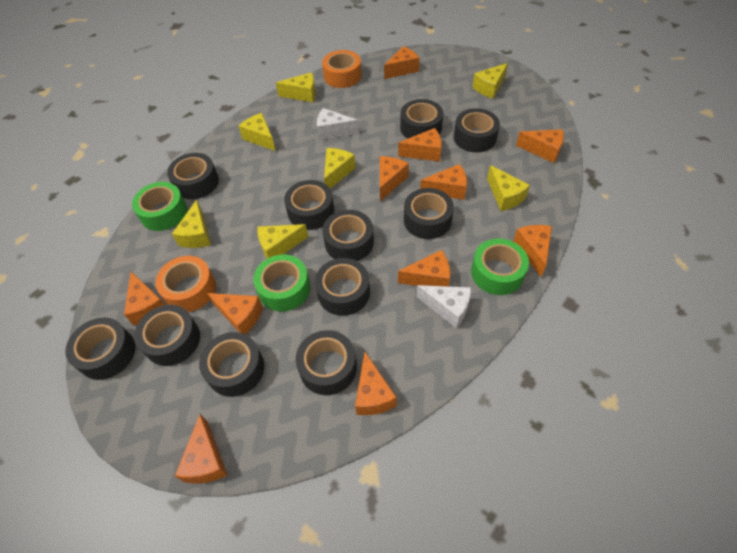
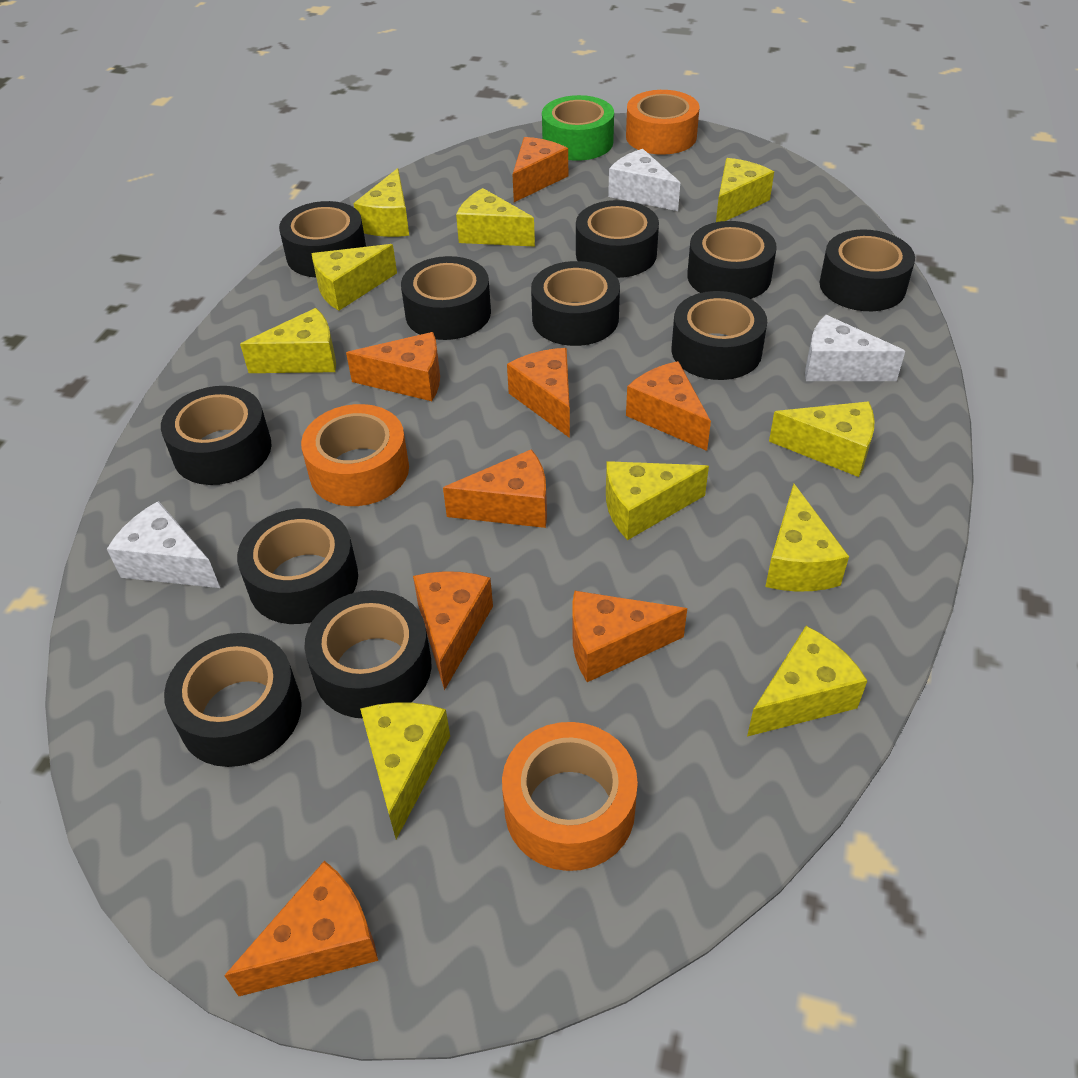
green tape: 3 -> 1
orange cheese: 11 -> 8
orange tape: 2 -> 3
white cheese: 2 -> 3
yellow cheese: 7 -> 10

